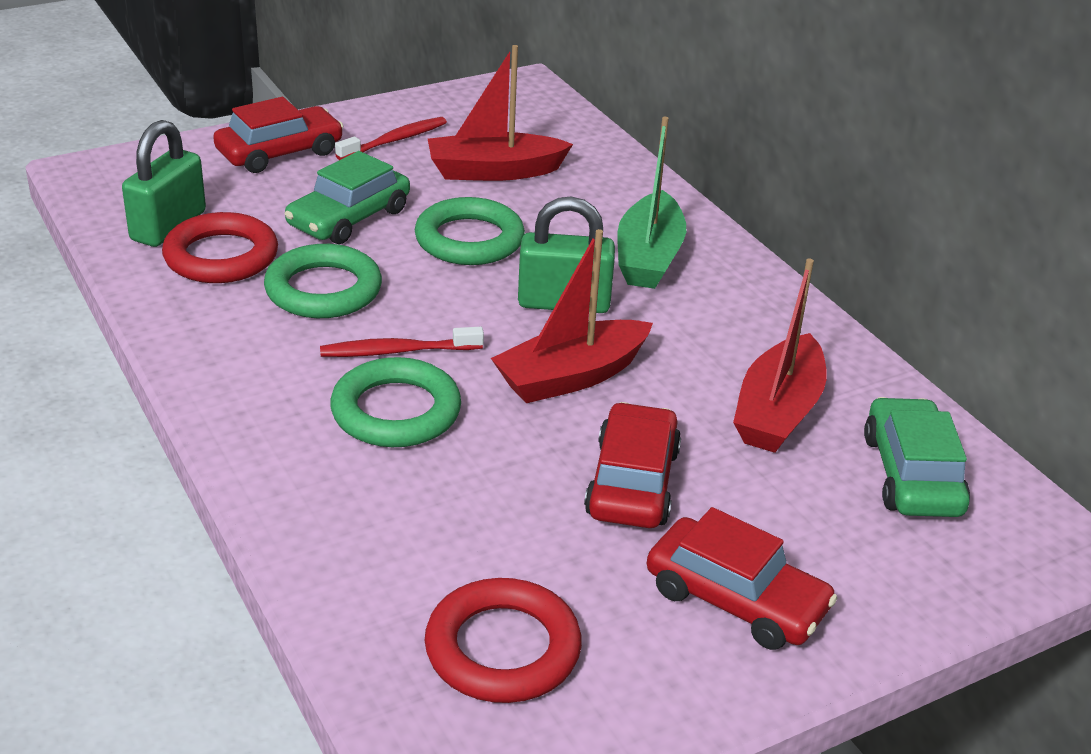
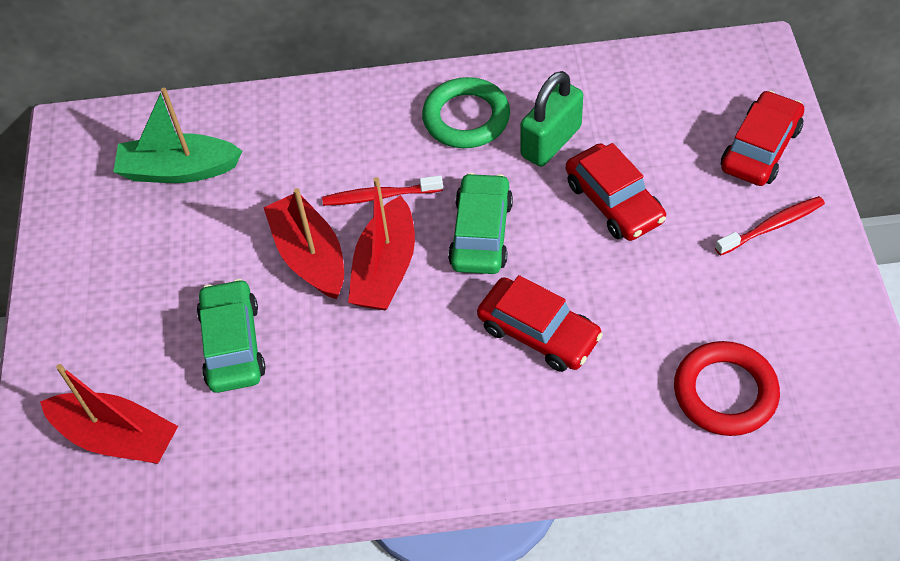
green padlock: 2 -> 1
green ring: 3 -> 1
red ring: 2 -> 1

